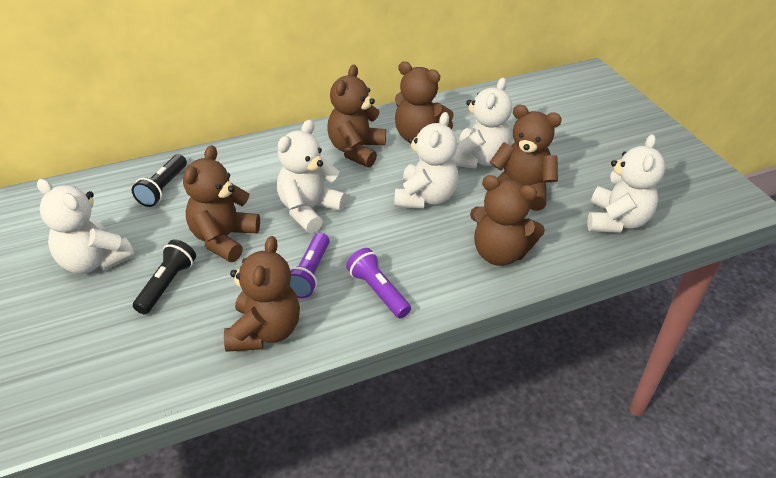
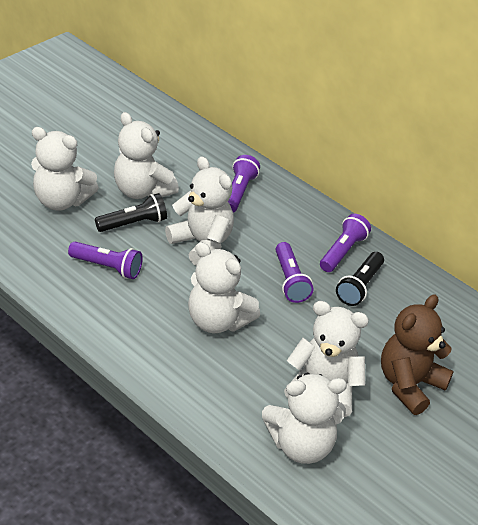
brown teddy bear: 6 -> 1
purple flashlight: 2 -> 4
white teddy bear: 5 -> 6

